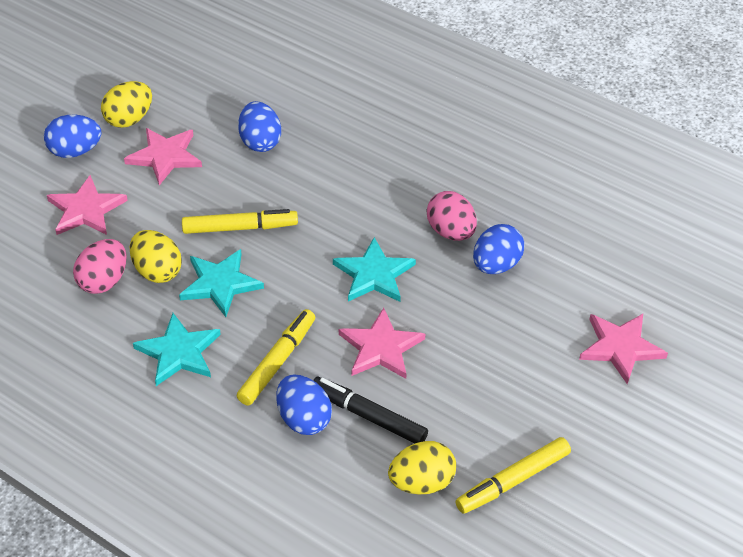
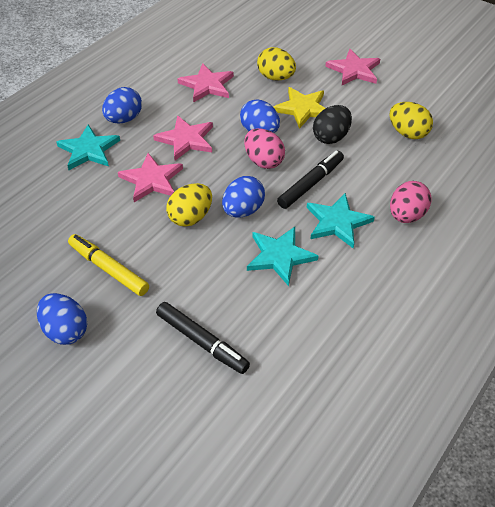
black egg: 0 -> 1
black marker: 1 -> 2
yellow marker: 3 -> 1
yellow star: 0 -> 1

